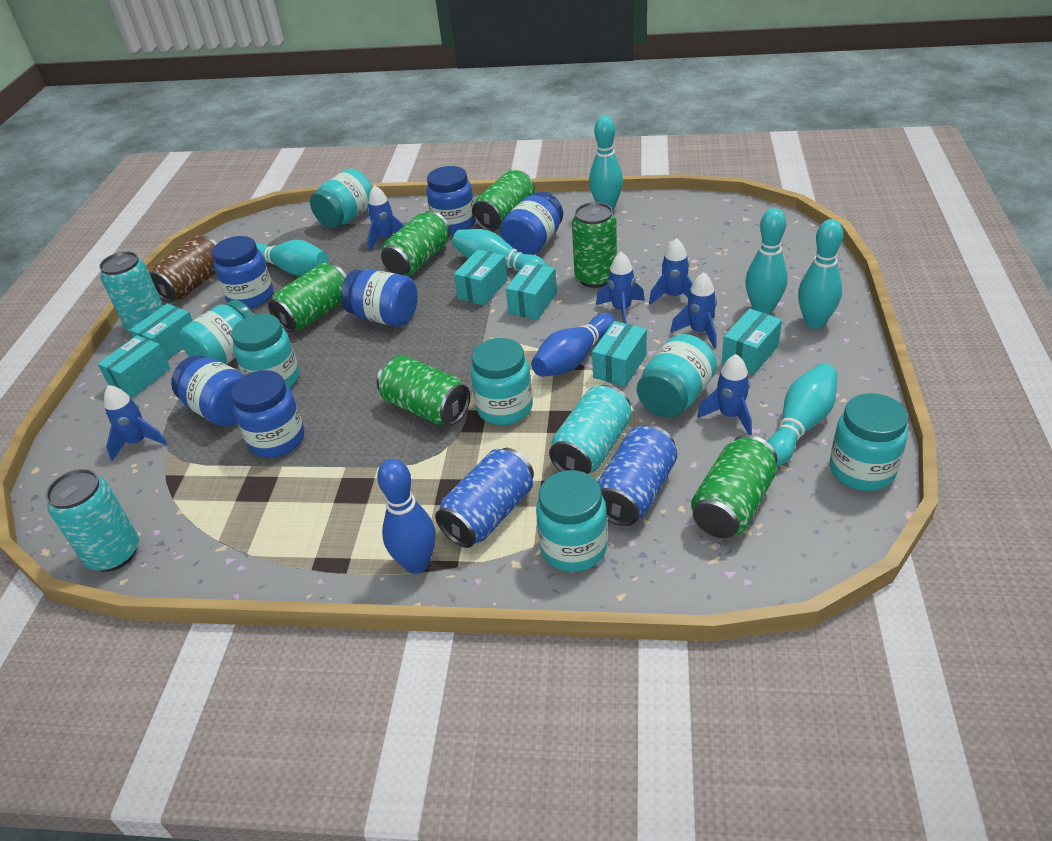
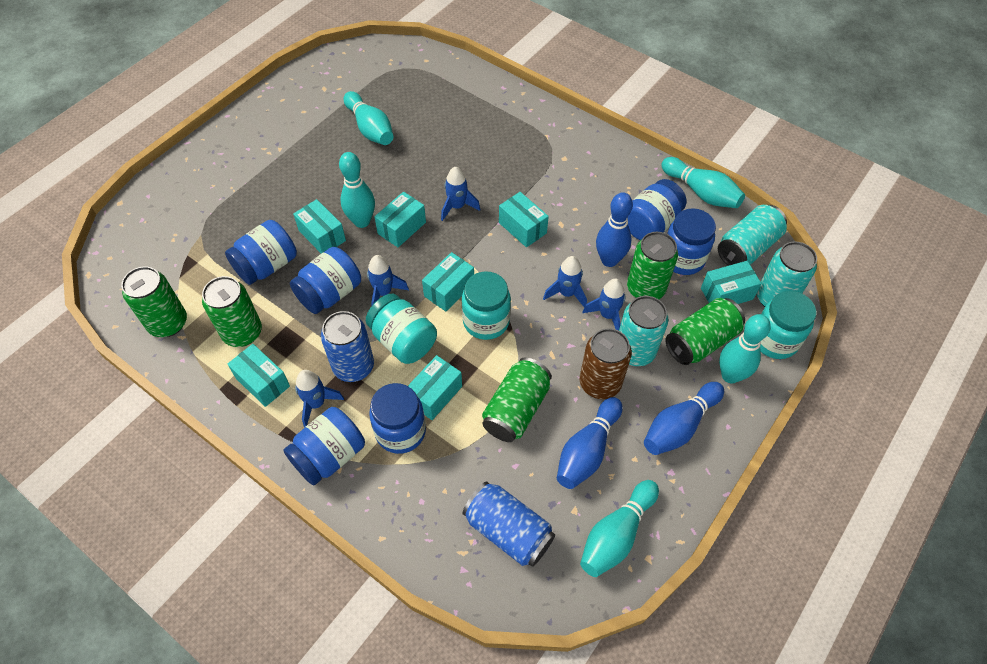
blue bowling pin: 2 -> 3
blue rocket: 6 -> 5
green can: 6 -> 5
turquoise bowling pin: 6 -> 5
turquoise box: 6 -> 7
turquoise jar: 7 -> 3

